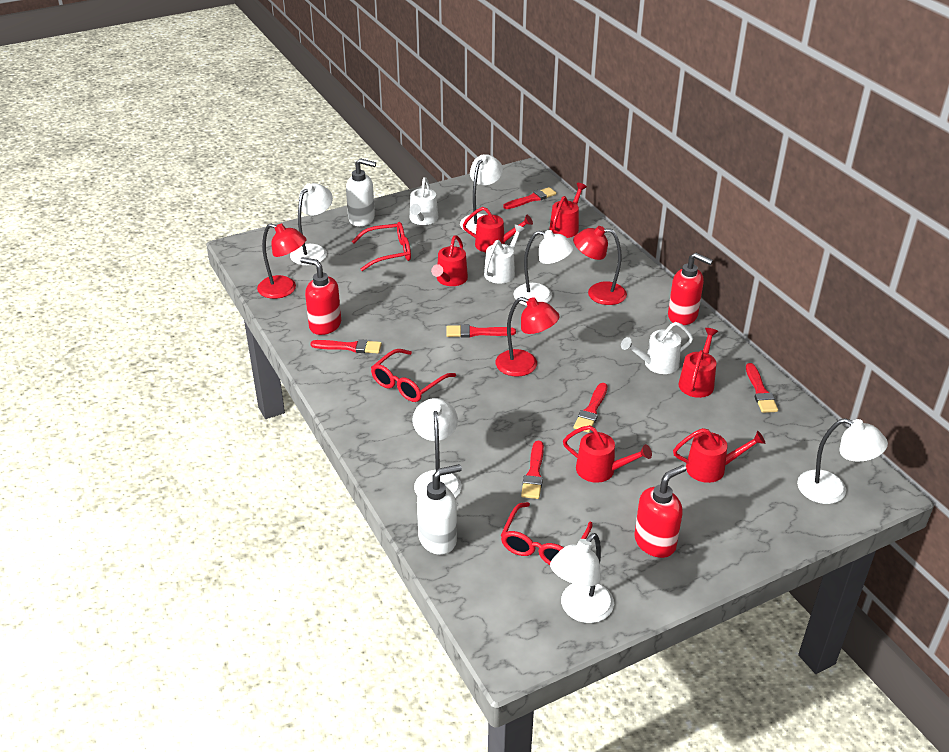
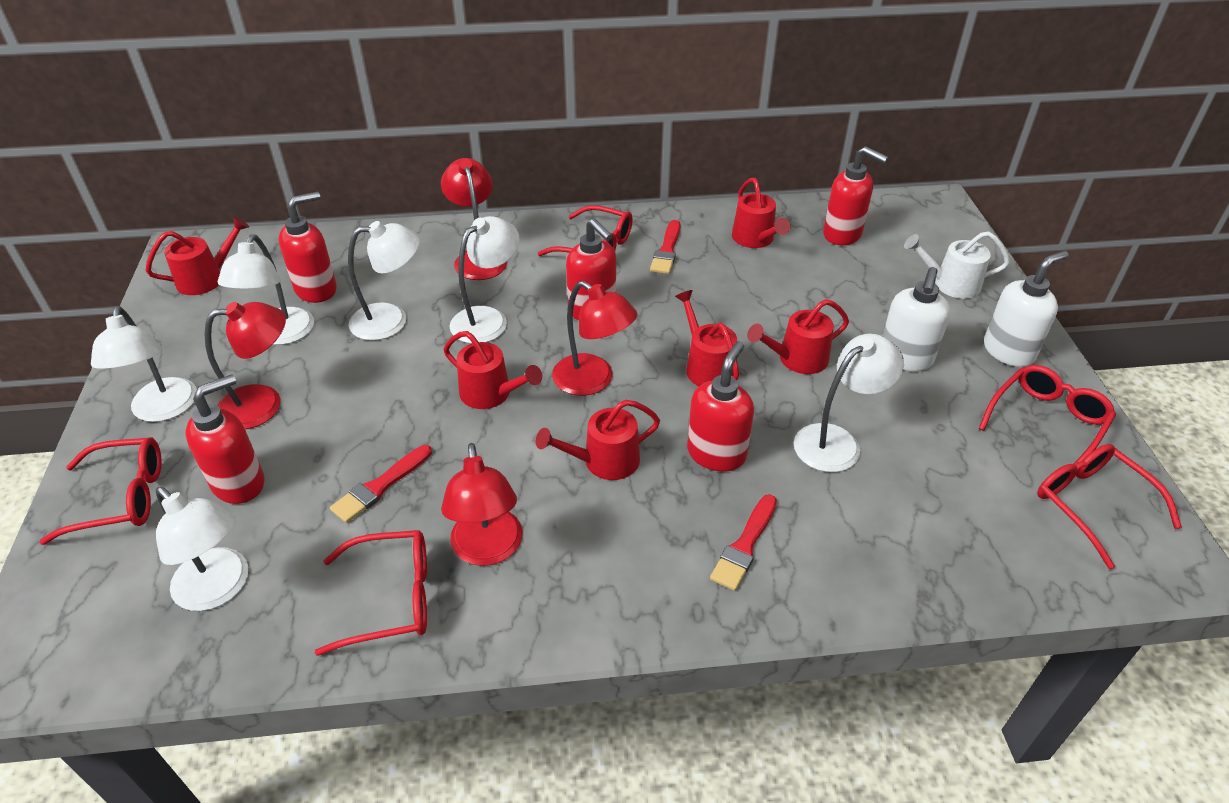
red brush: 6 -> 3
red glasses: 3 -> 5
red lamp: 3 -> 4
red soap dispenser: 3 -> 5
white watering can: 3 -> 1

